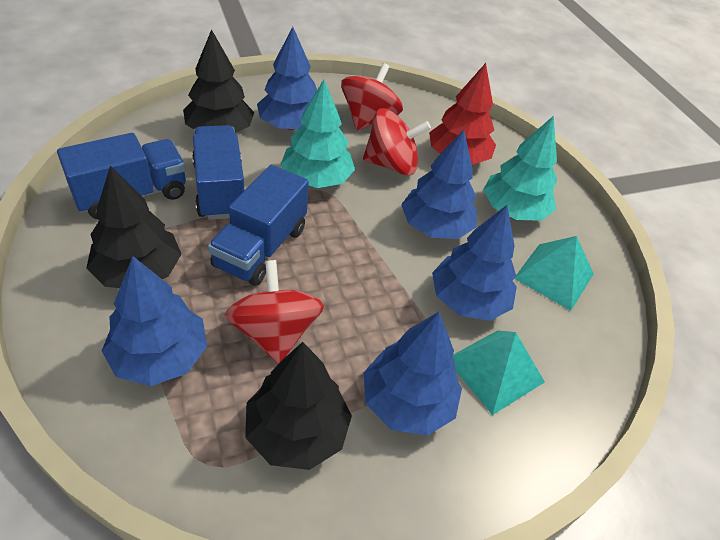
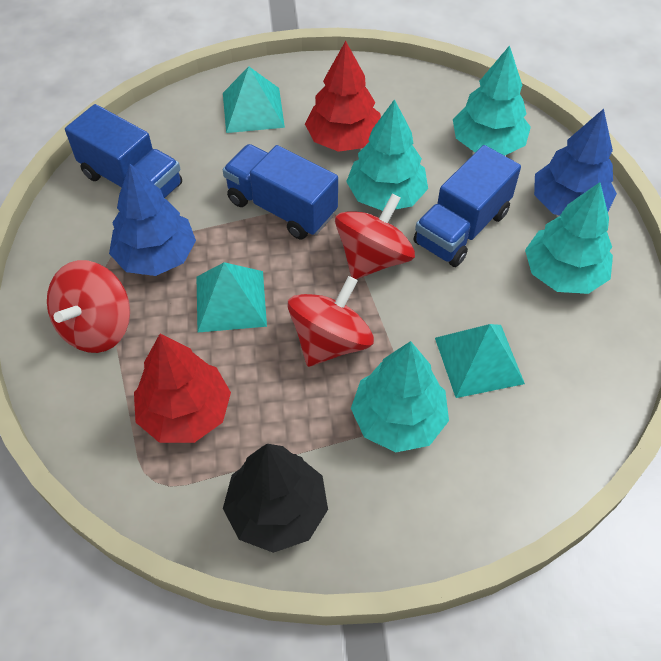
black tree: 3 -> 1
blue tree: 5 -> 2
red tree: 1 -> 2
turquoise pyramid: 2 -> 3
turquoise tree: 2 -> 4

